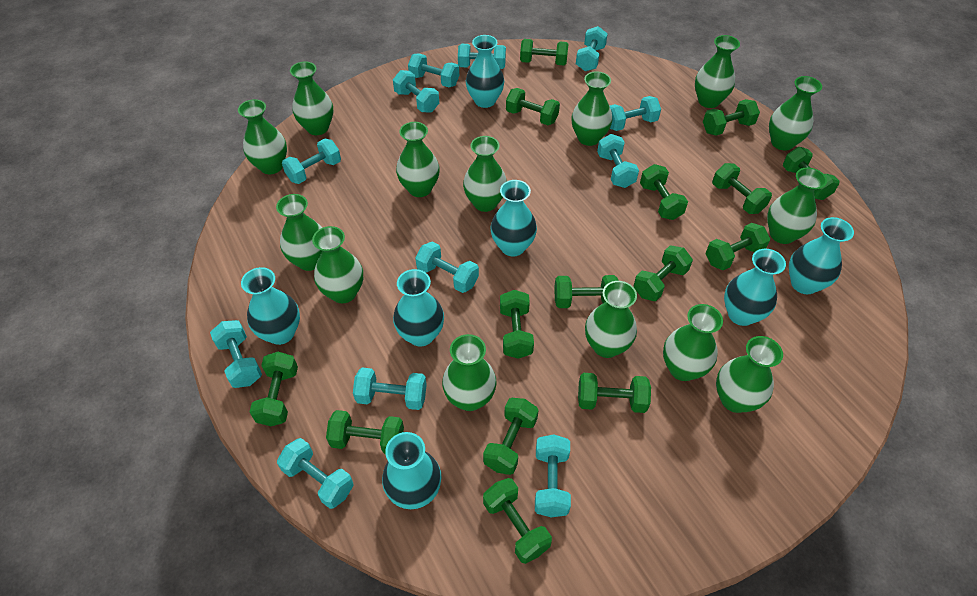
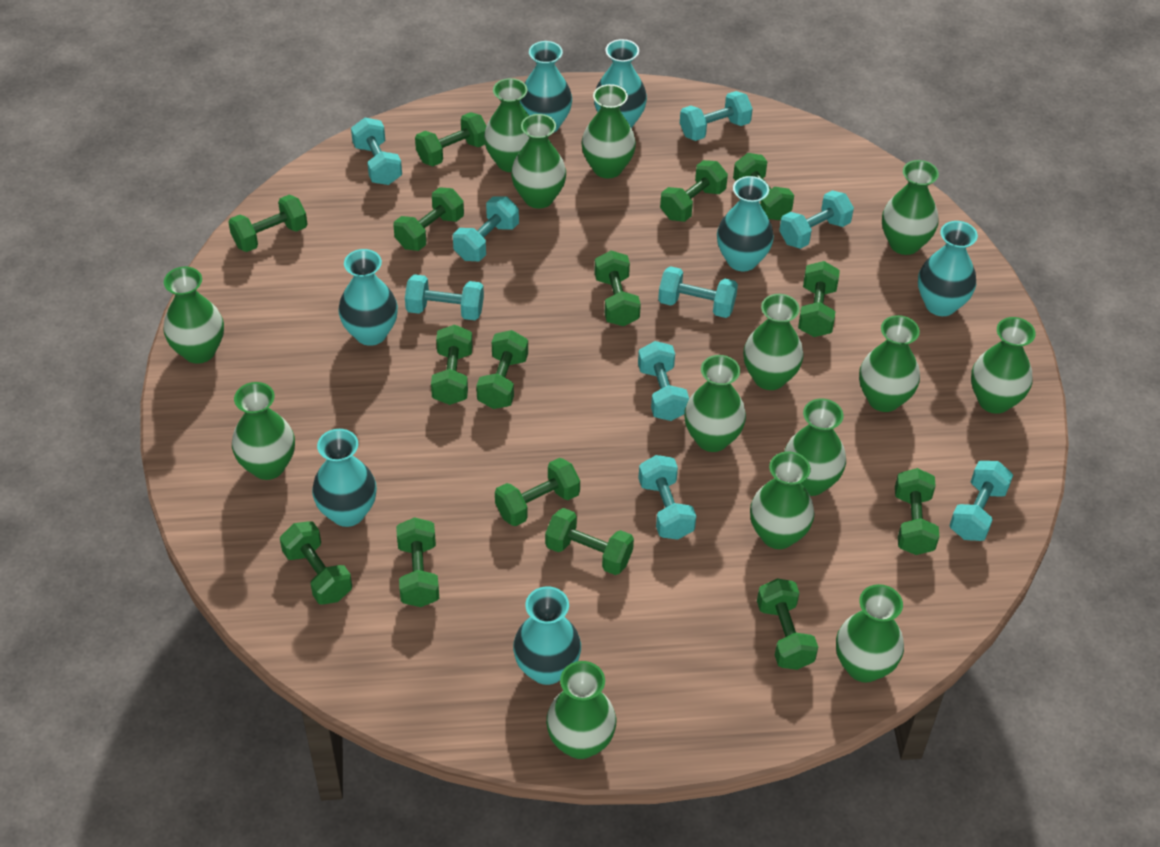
turquoise dumbbell: 12 -> 9

